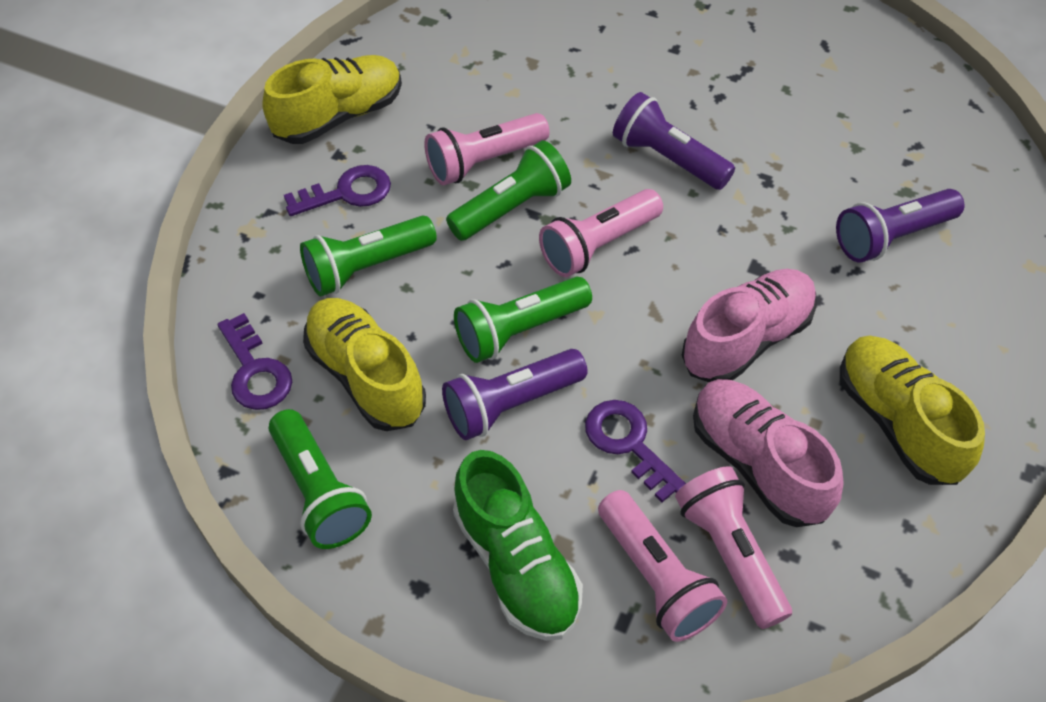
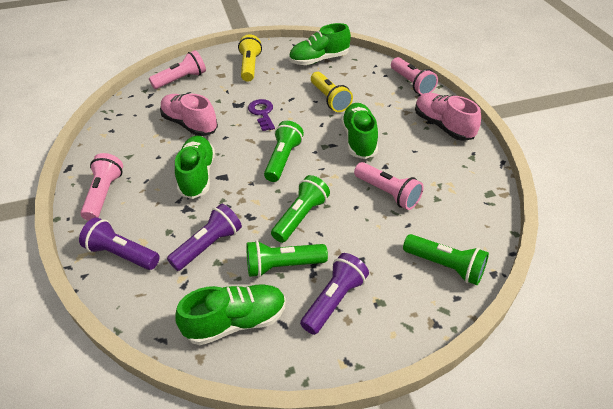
green shoe: 1 -> 4
purple key: 3 -> 1
yellow flashlight: 0 -> 2
yellow shoe: 3 -> 0

